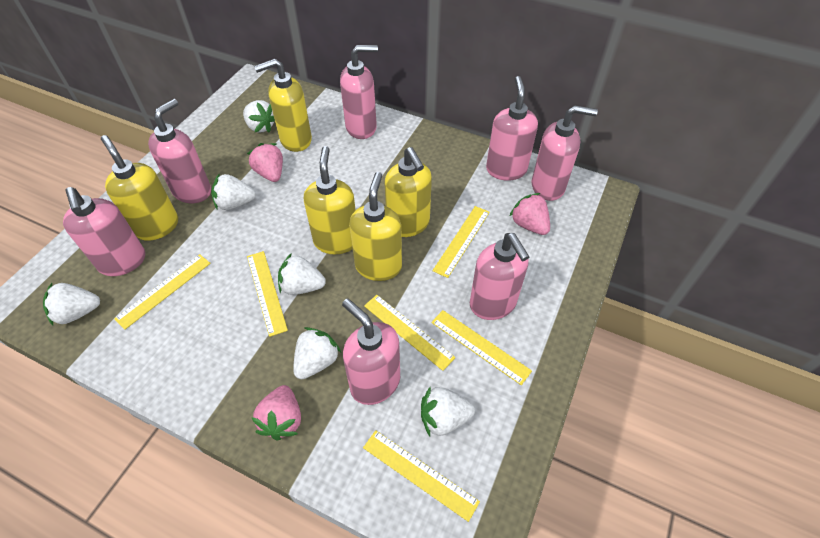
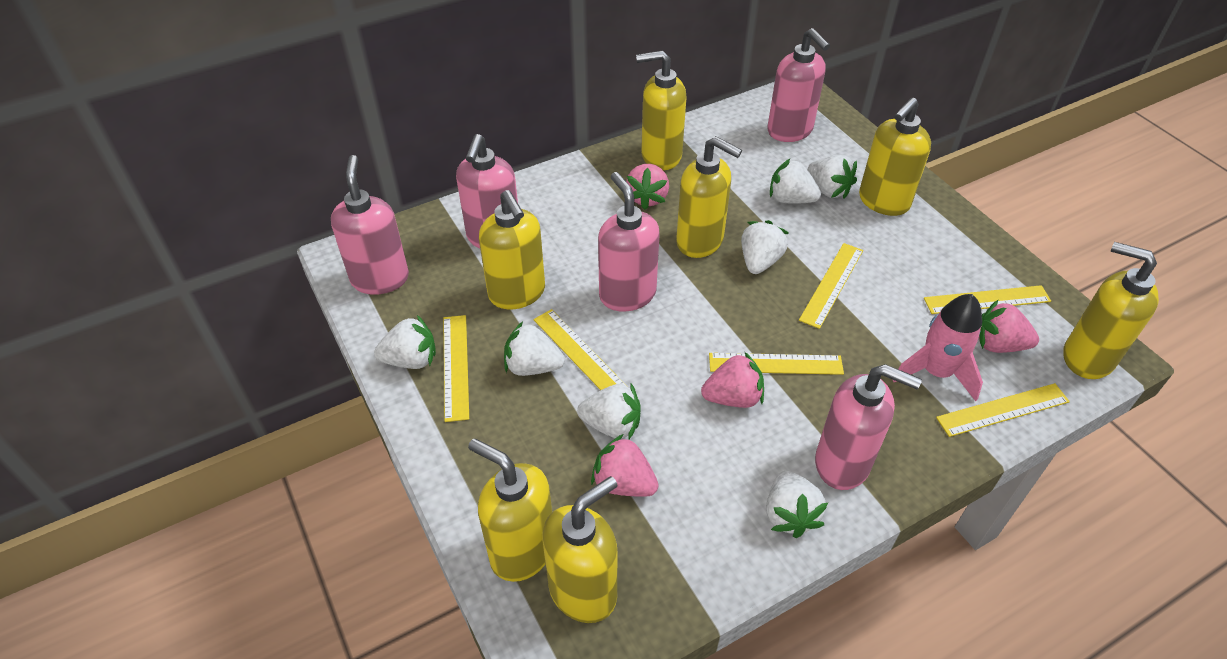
pink rocket: 0 -> 1
pink soap dispenser: 7 -> 5
pink strawberry: 3 -> 4
white strawberry: 6 -> 7
yellow soap dispenser: 5 -> 7

